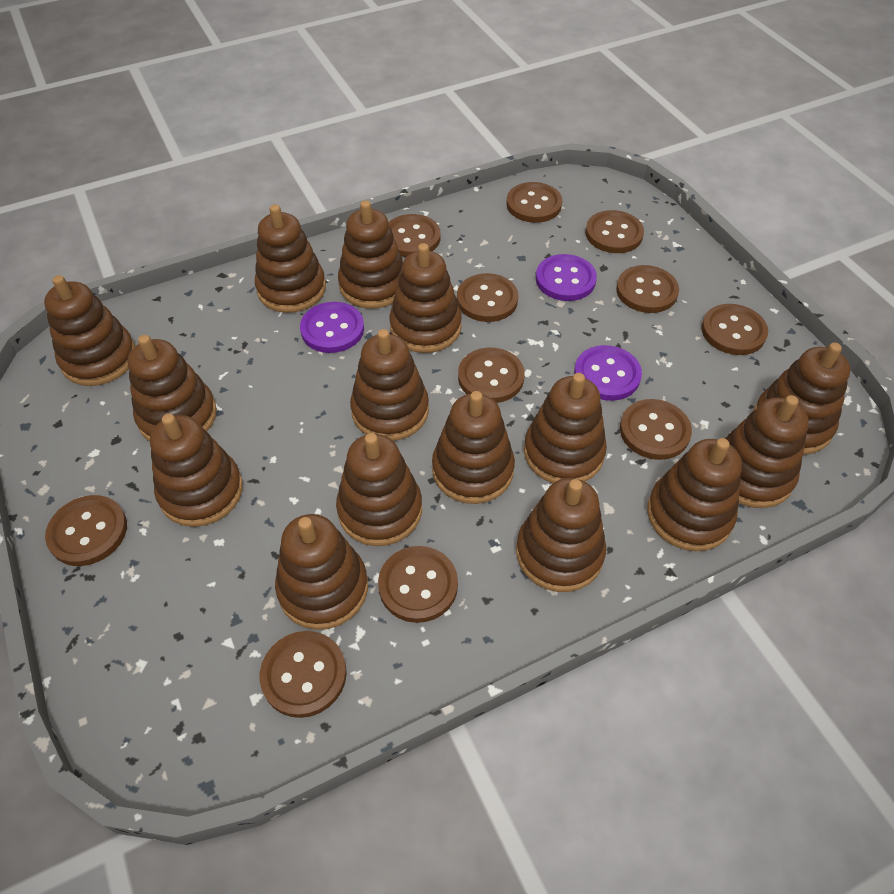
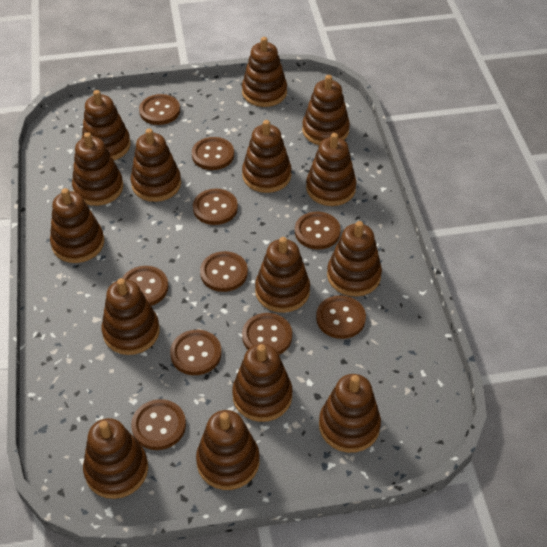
brown button: 11 -> 10
purple button: 3 -> 0

